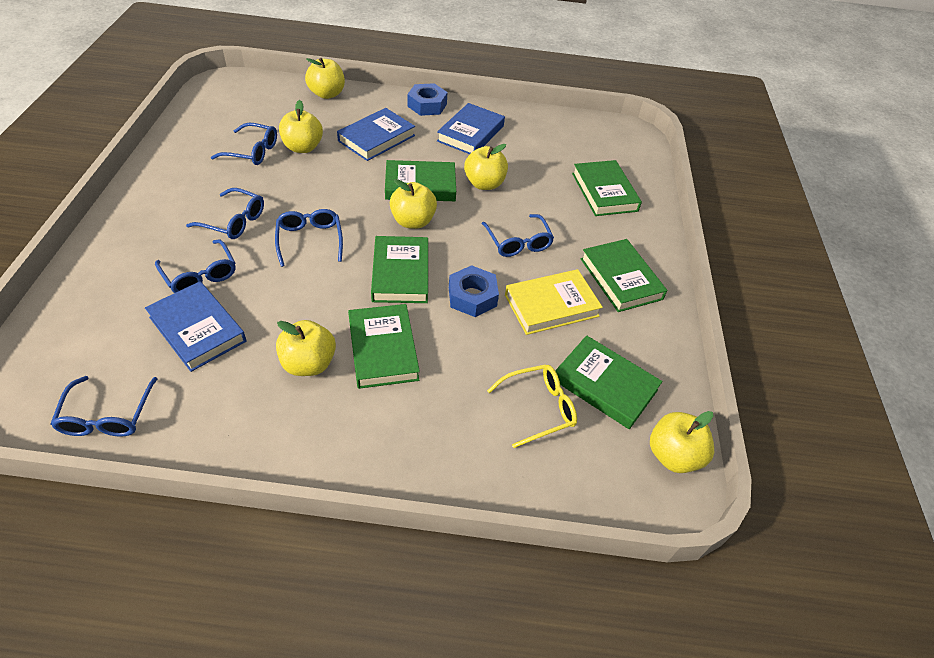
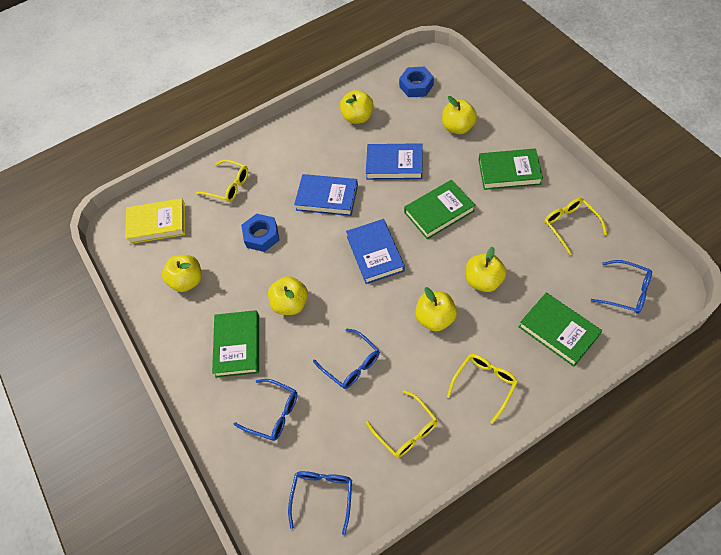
blue glasses: 6 -> 4
green book: 6 -> 4
yellow glasses: 1 -> 4

